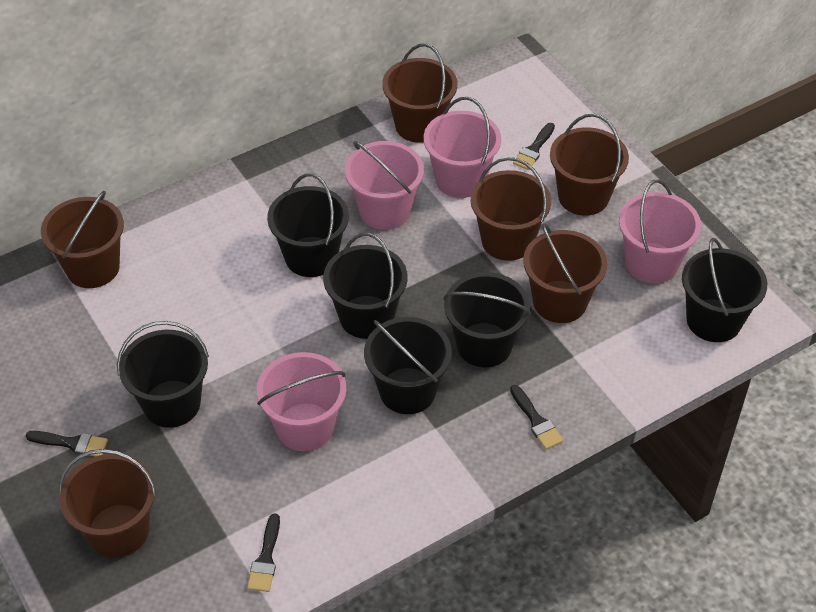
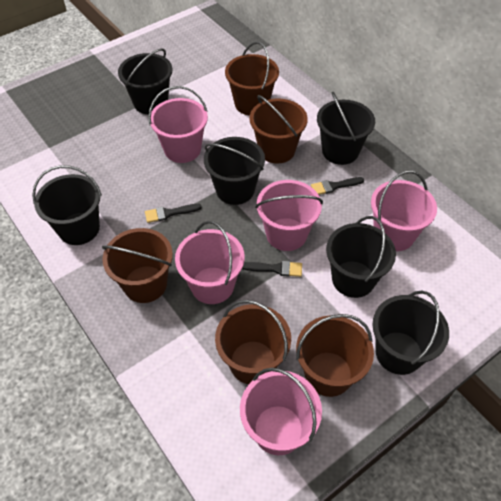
black brush: 4 -> 3
brown bucket: 6 -> 5
pink bucket: 4 -> 5

